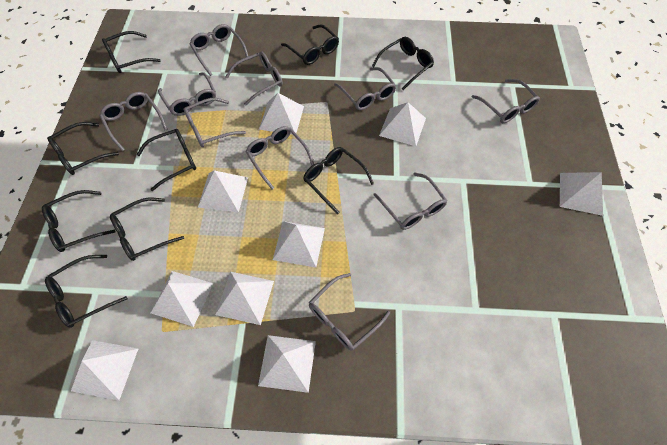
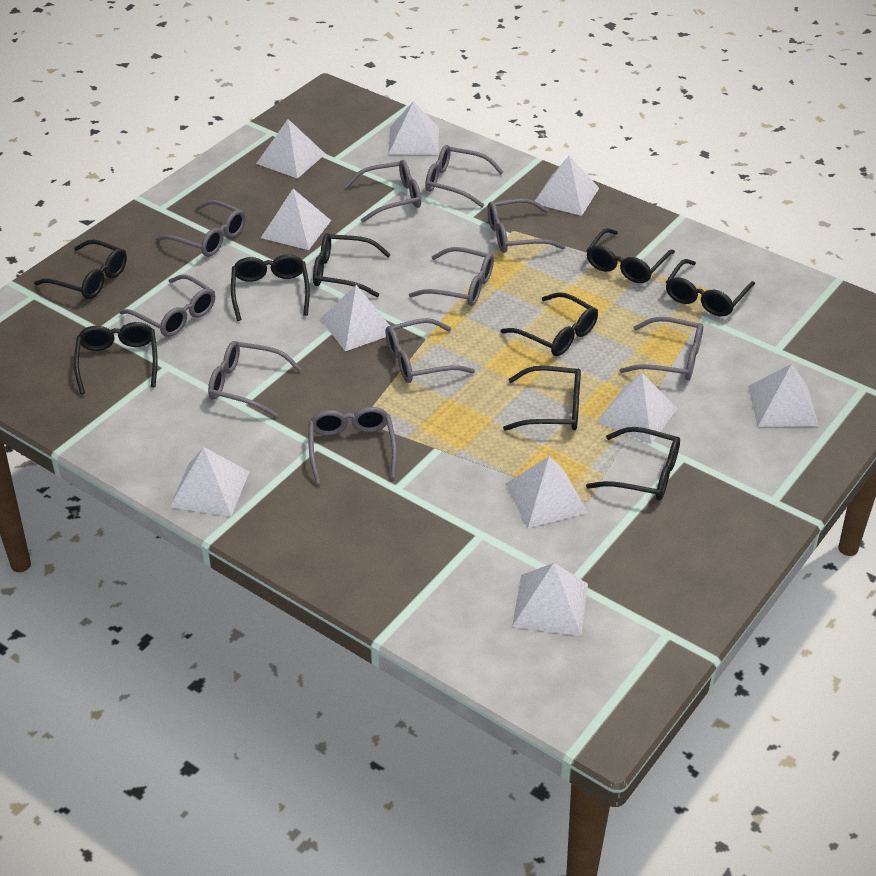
white pyramid: 9 -> 10

